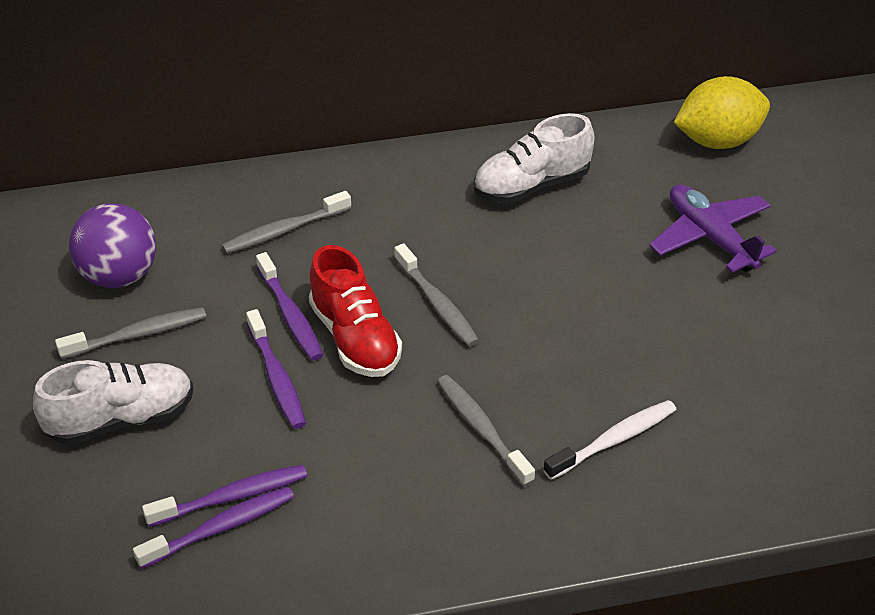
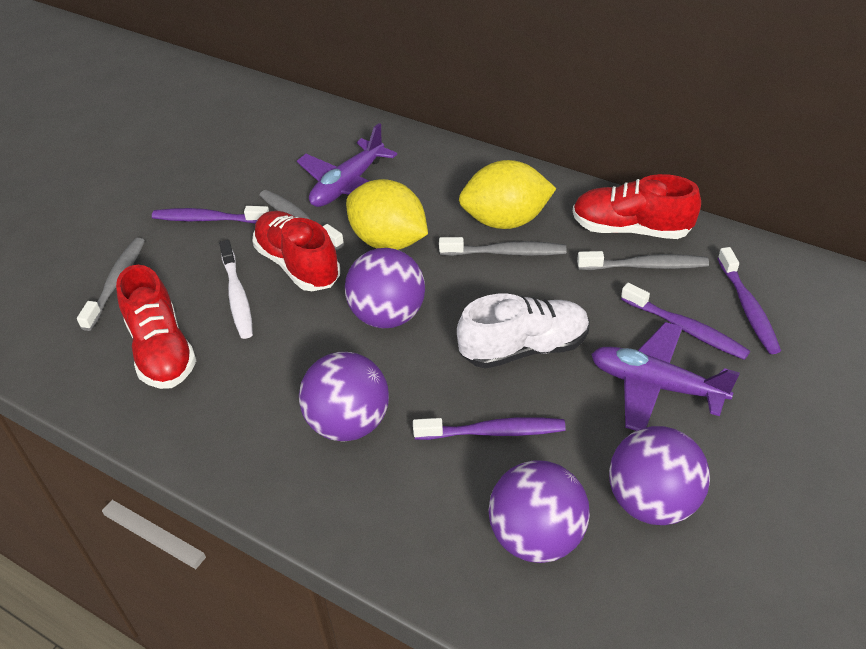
purple ball: 1 -> 4
purple plane: 1 -> 2
red shoe: 1 -> 3
white shoe: 2 -> 1
yellow lemon: 1 -> 2

